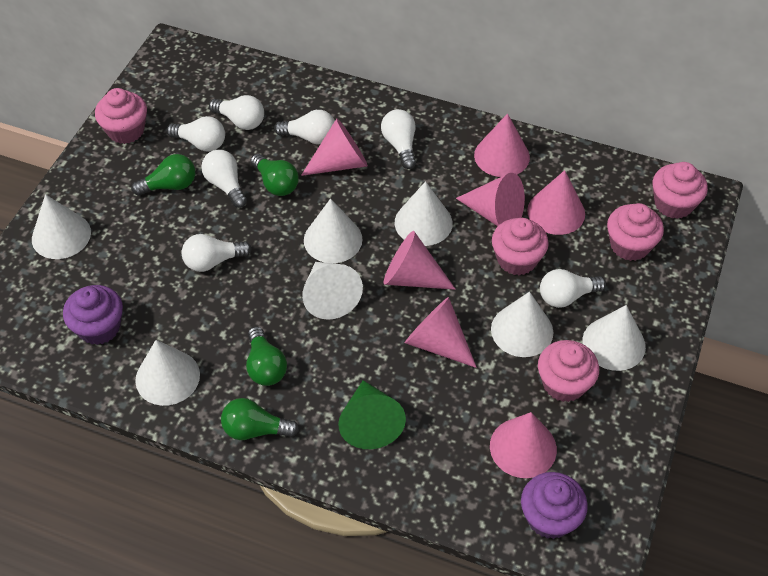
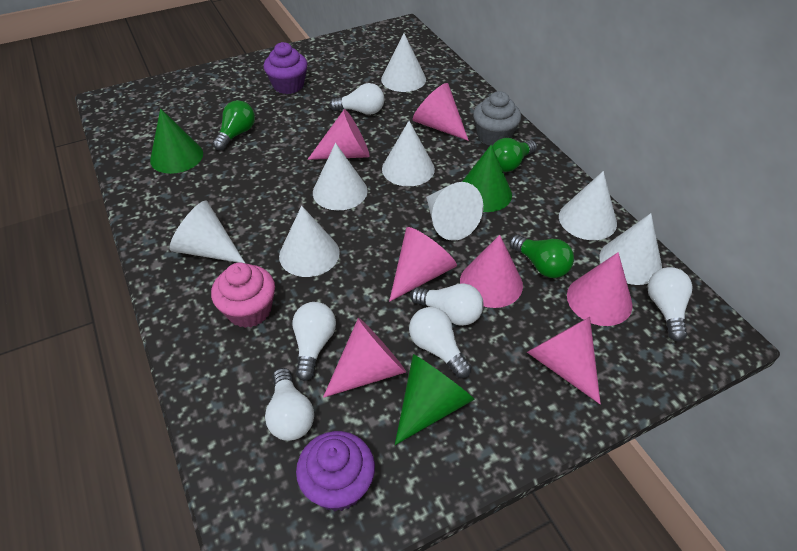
green cone: 1 -> 3
green light bulb: 4 -> 3
grey cupcake: 0 -> 1
pink cupcake: 5 -> 1
white cone: 7 -> 8
white light bulb: 7 -> 6

